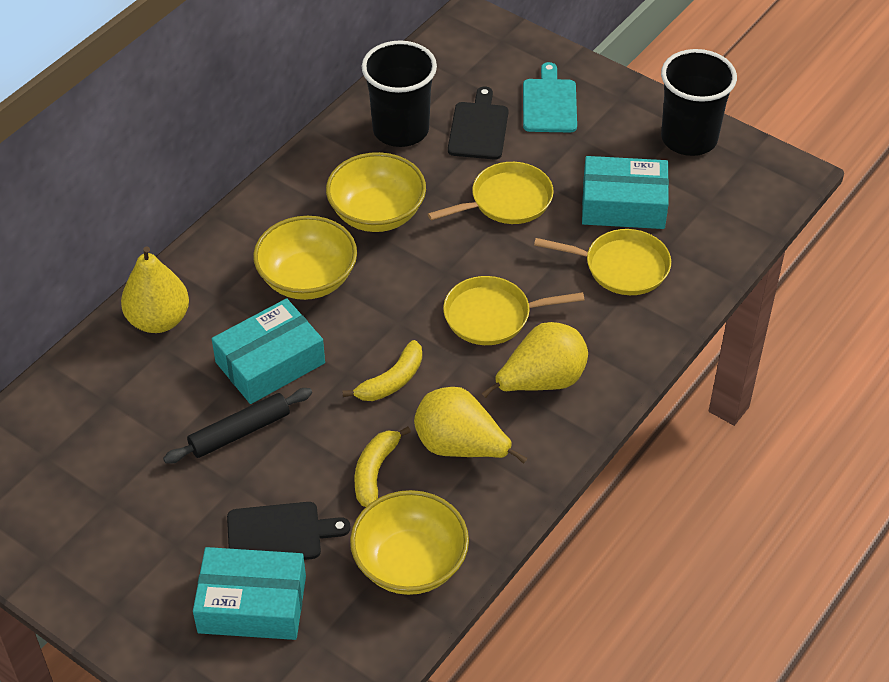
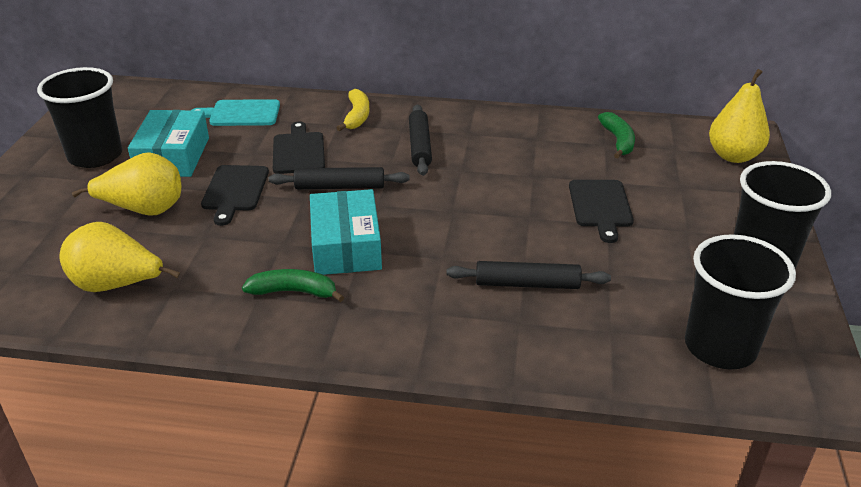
black cup: 2 -> 3
black cutting board: 2 -> 3
black rolling pin: 1 -> 3
green banana: 0 -> 2
turquoise box: 3 -> 2
yellow banana: 2 -> 1
yellow bowl: 3 -> 0
yellow pan: 3 -> 0

